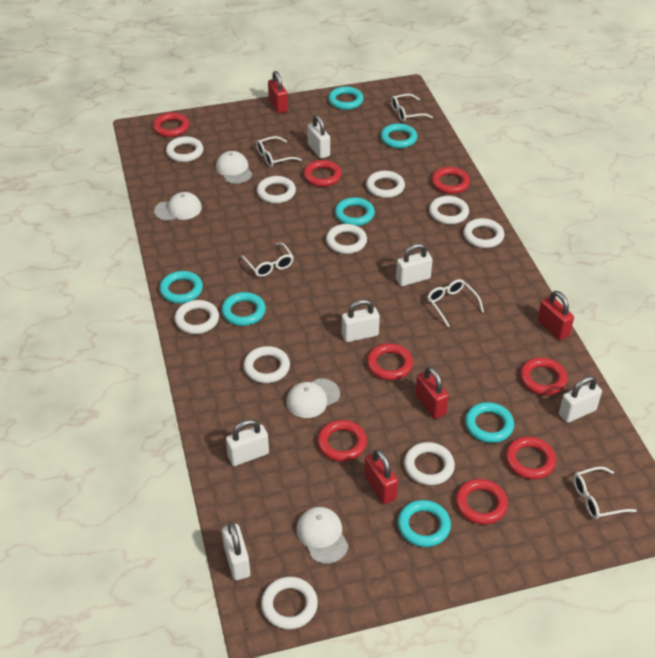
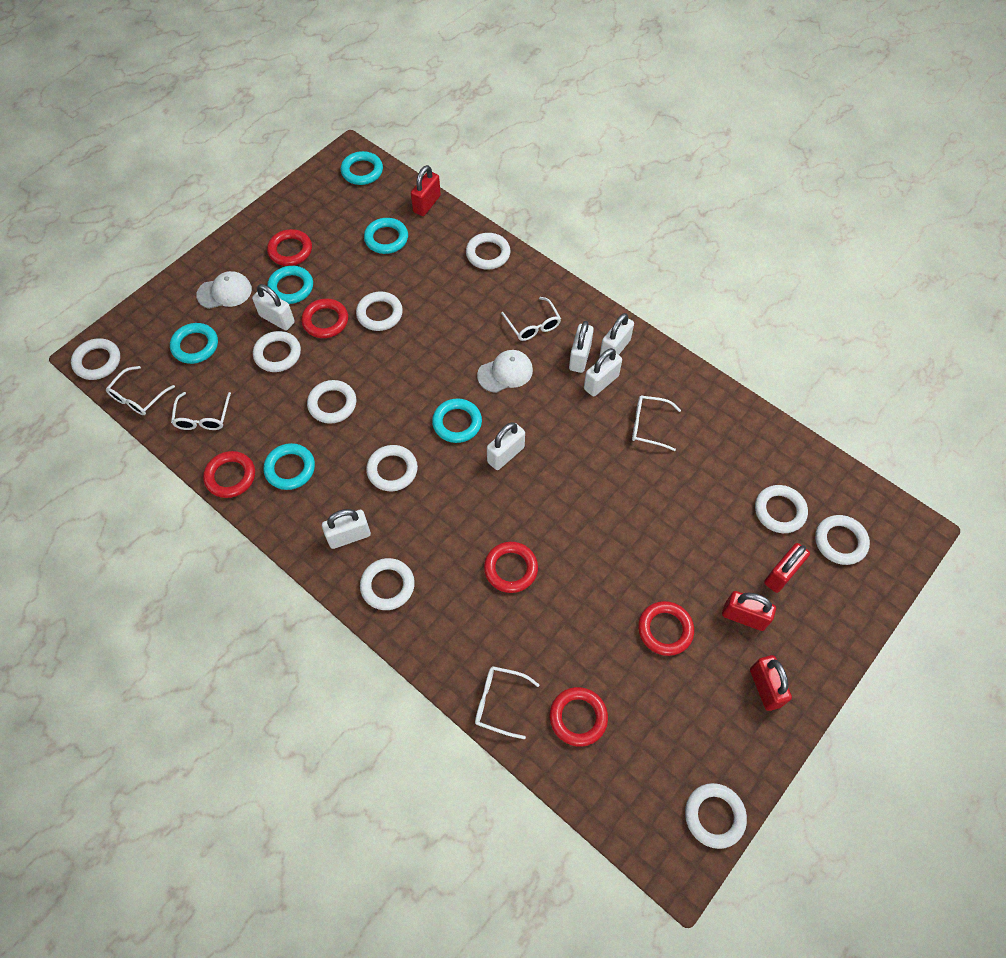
red ring: 8 -> 6
turquoise ring: 7 -> 6
white cap: 4 -> 2

